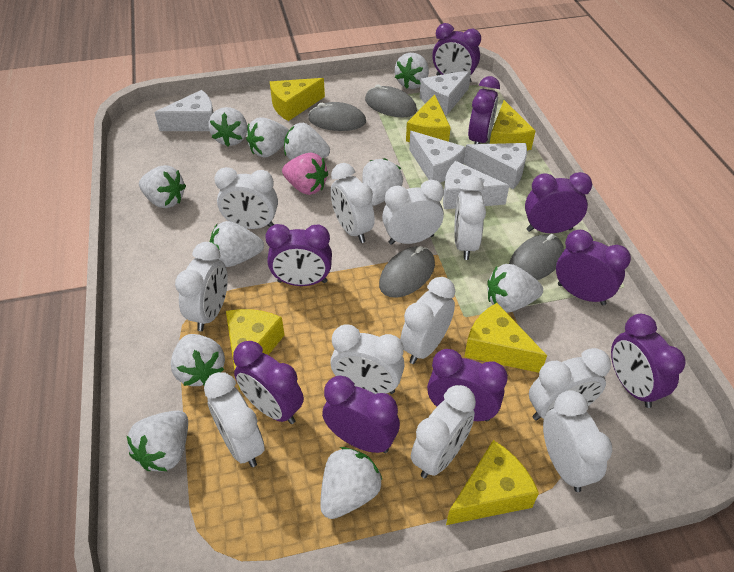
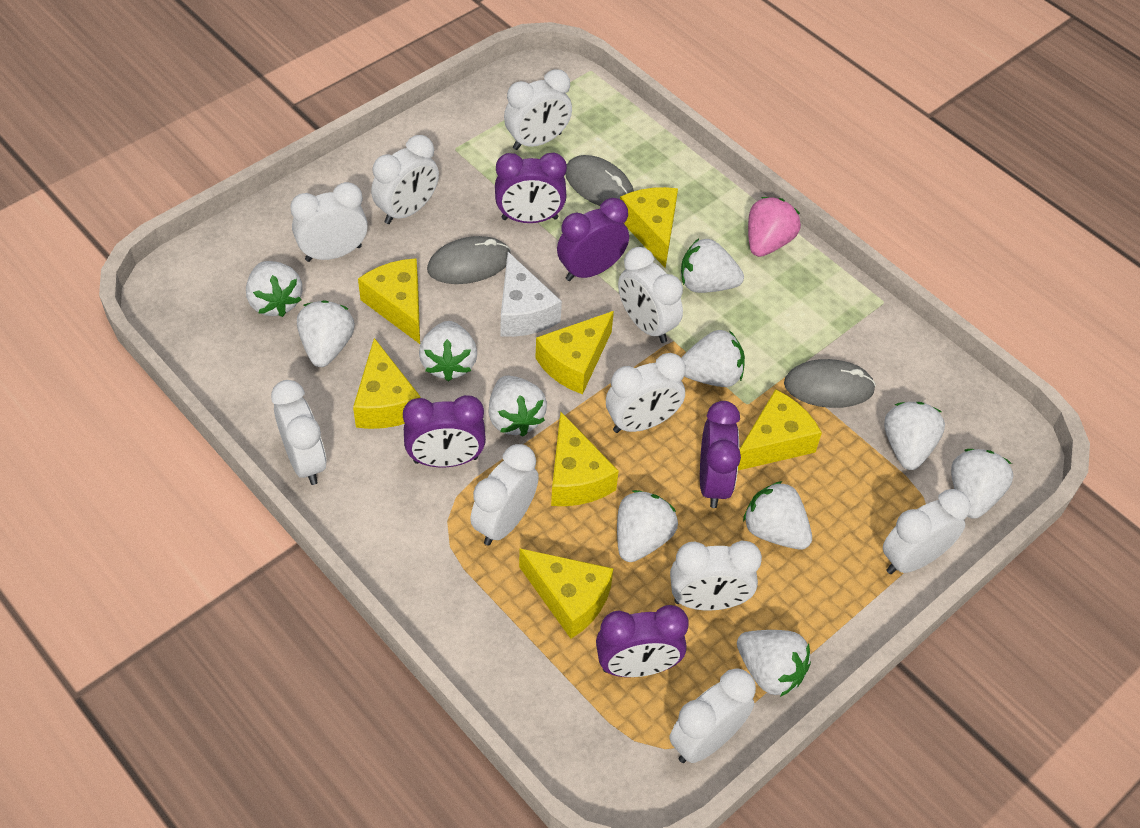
grey mouse: 4 -> 3
purple clock: 9 -> 5
white cheese: 5 -> 1
white clock: 11 -> 10
yellow cheese: 6 -> 7

